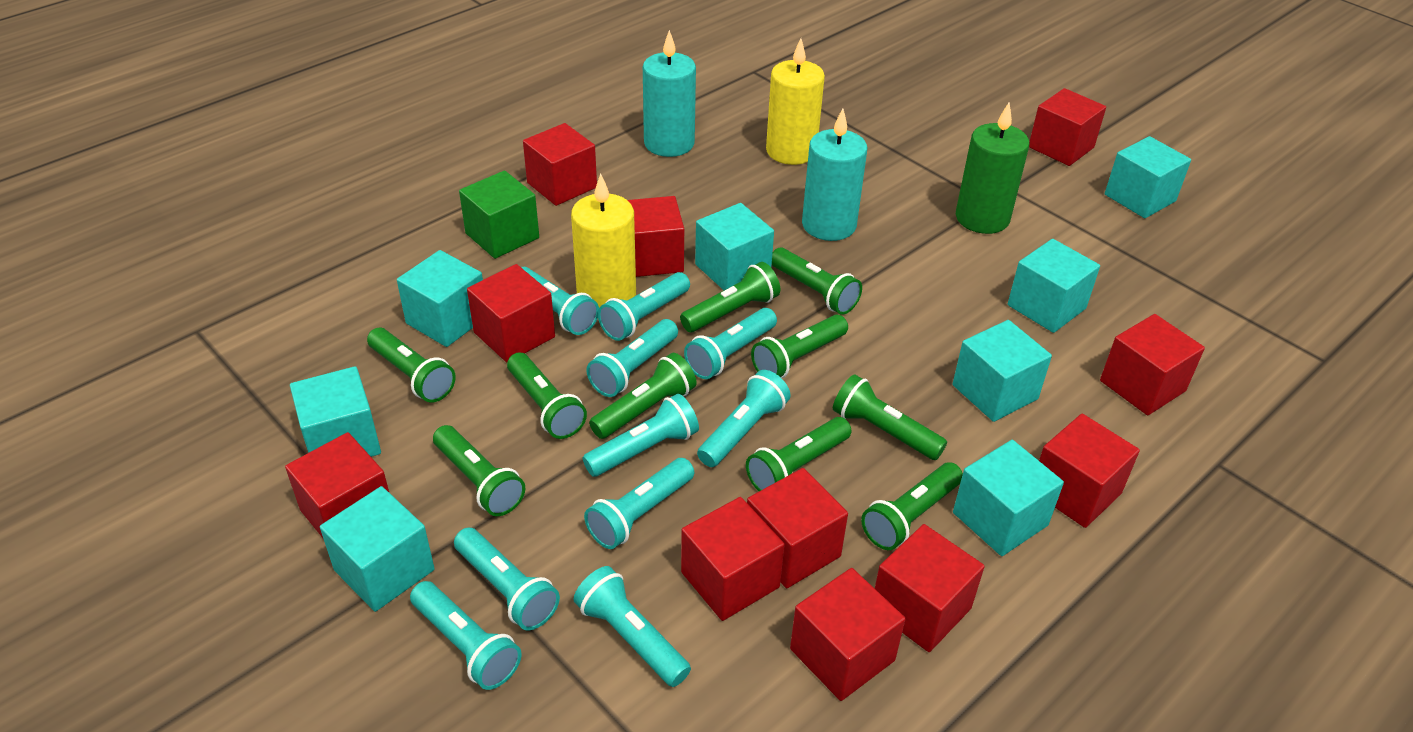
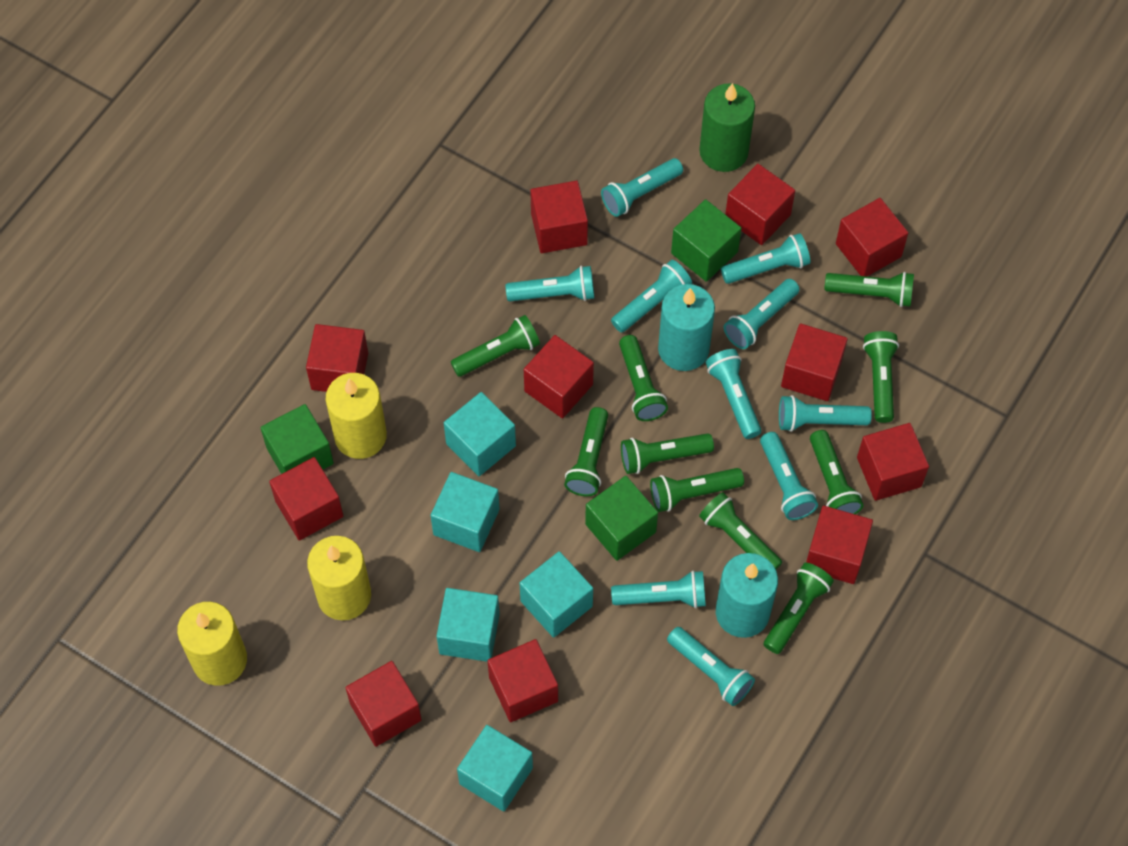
green cube: 1 -> 3
turquoise cube: 8 -> 5
yellow candle: 2 -> 3

